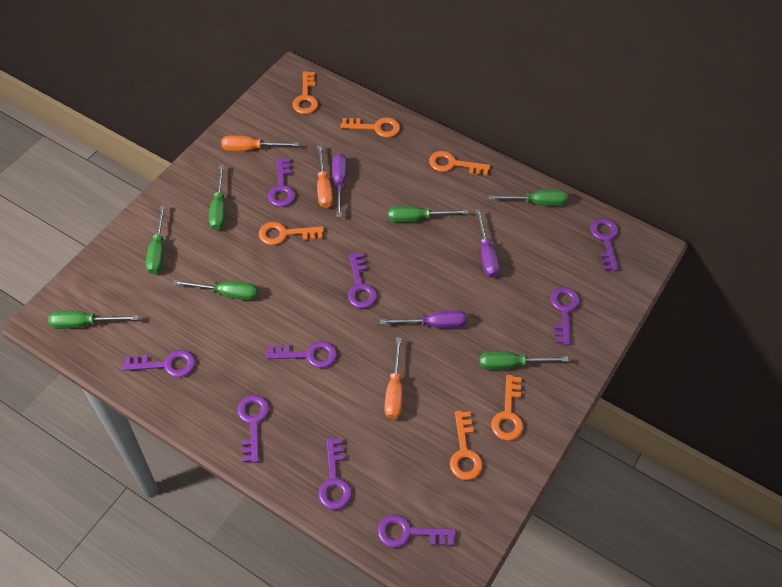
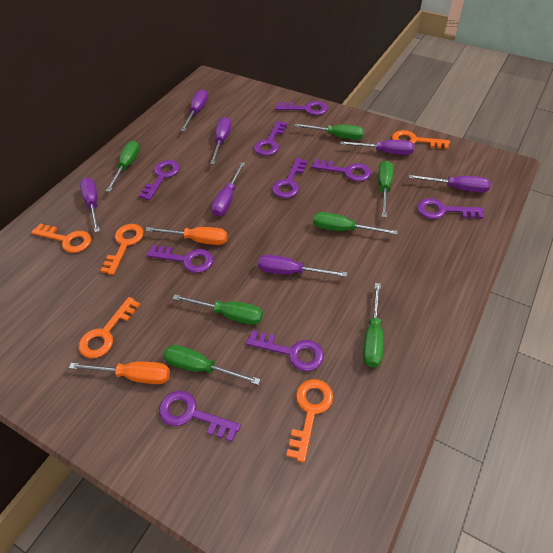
orange key: 6 -> 5
orange screwdriver: 3 -> 2
purple screwdriver: 3 -> 7

